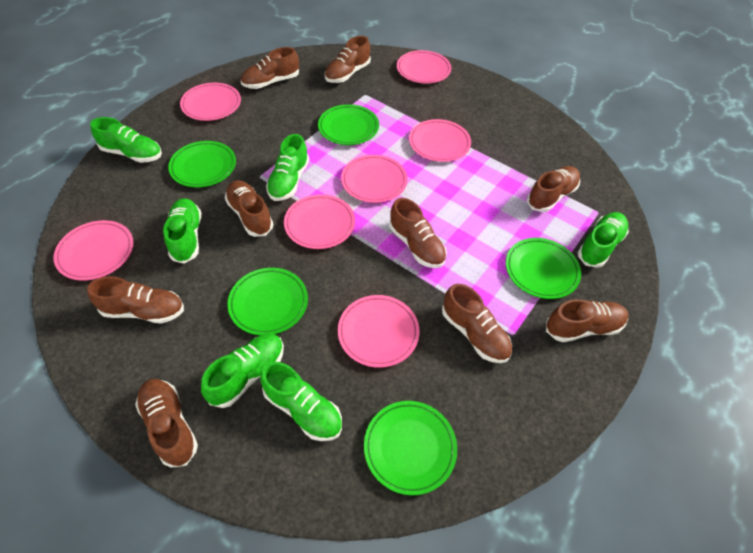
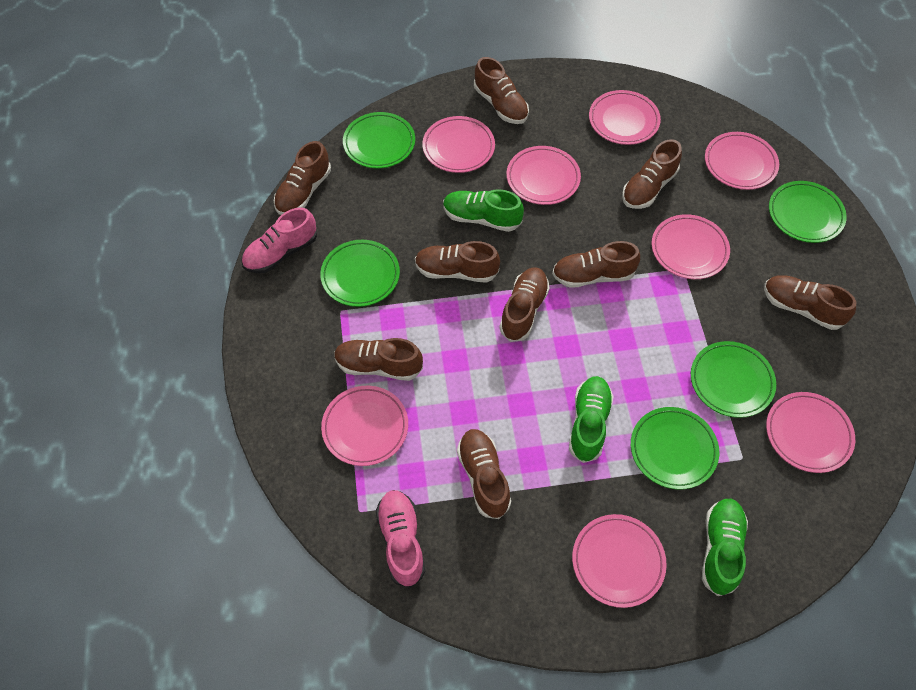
green shoe: 6 -> 3
pink plate: 7 -> 8
pink shoe: 0 -> 2

